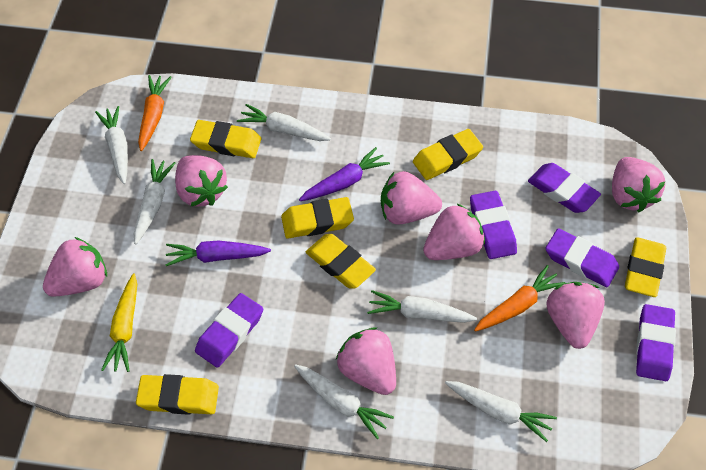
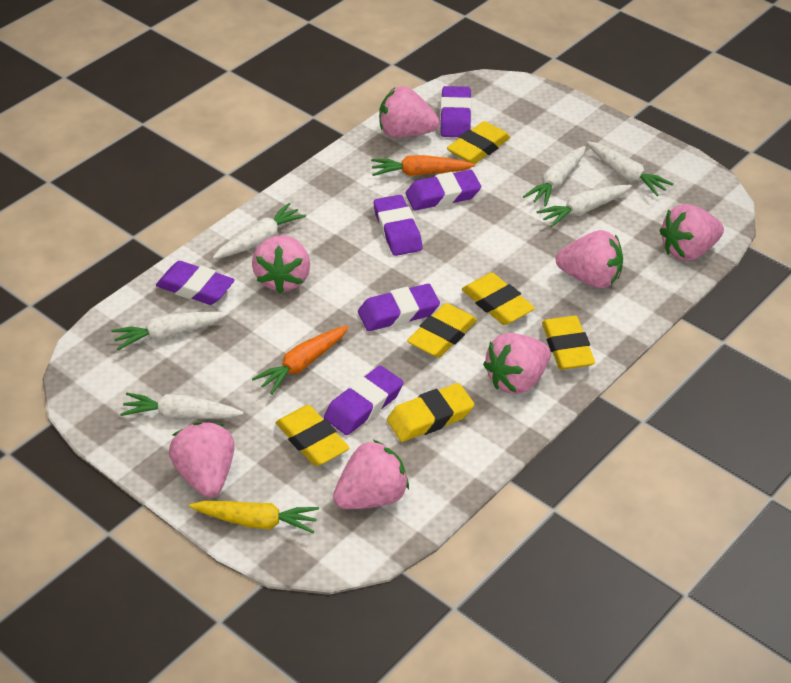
purple carrot: 2 -> 0
purple eraser: 5 -> 6

